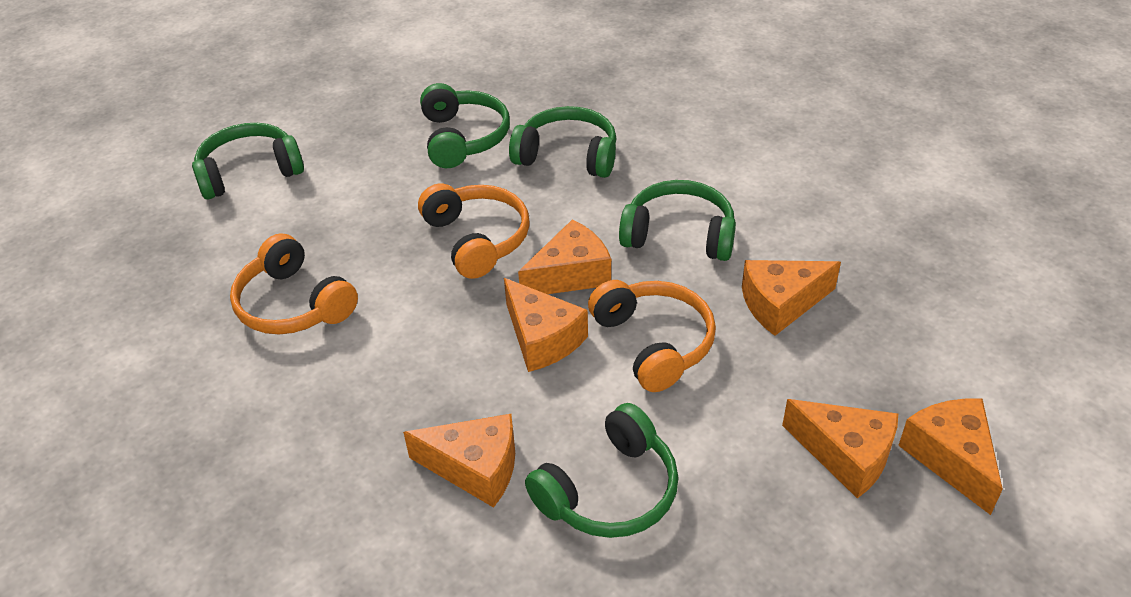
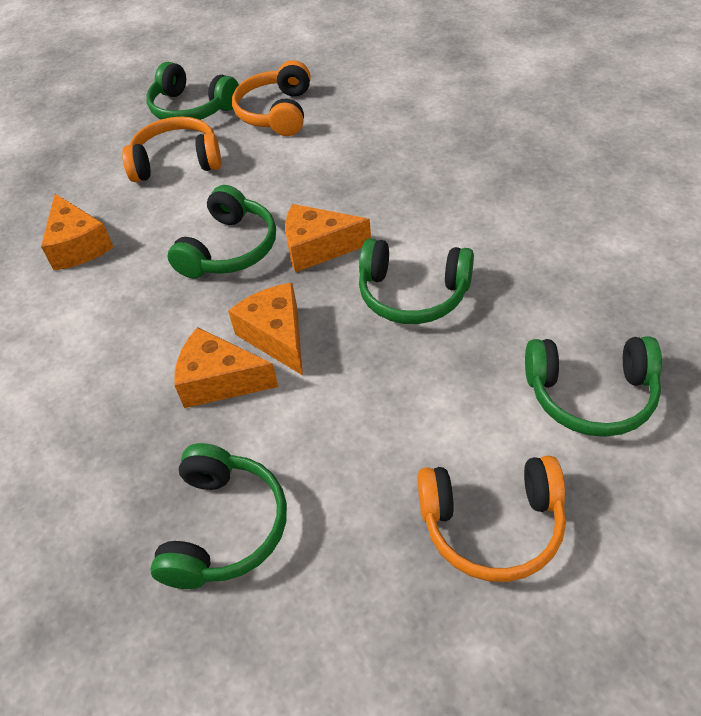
orange cheese: 6 -> 4

